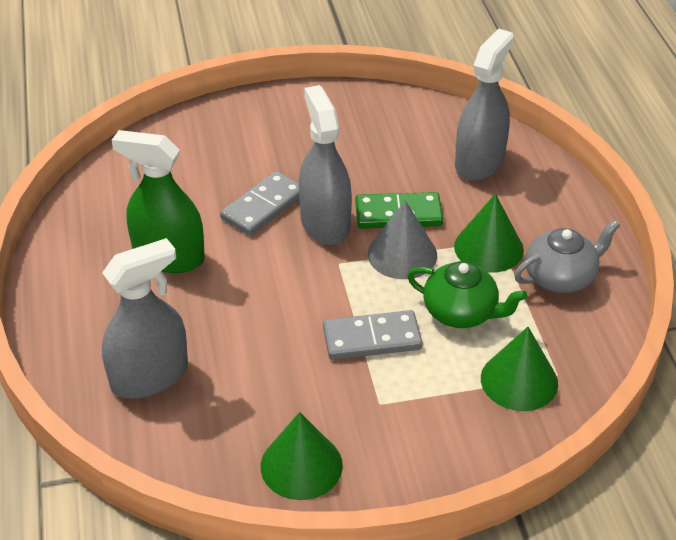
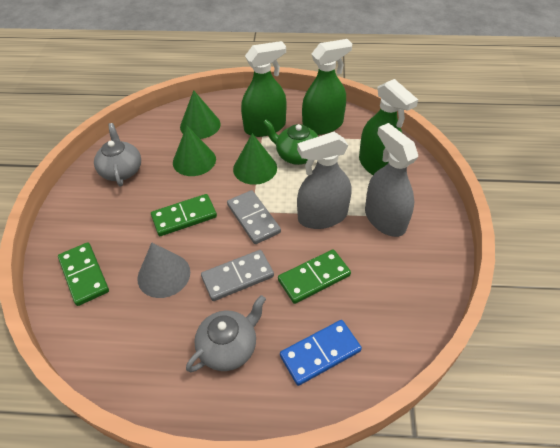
blue domino: 0 -> 1
green domino: 1 -> 3
green spray bottle: 1 -> 3
grey spray bottle: 3 -> 2
grey teapot: 1 -> 2

